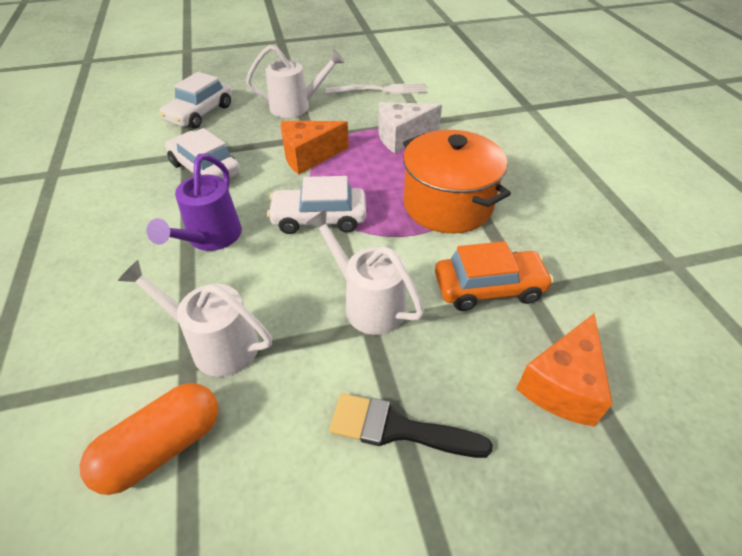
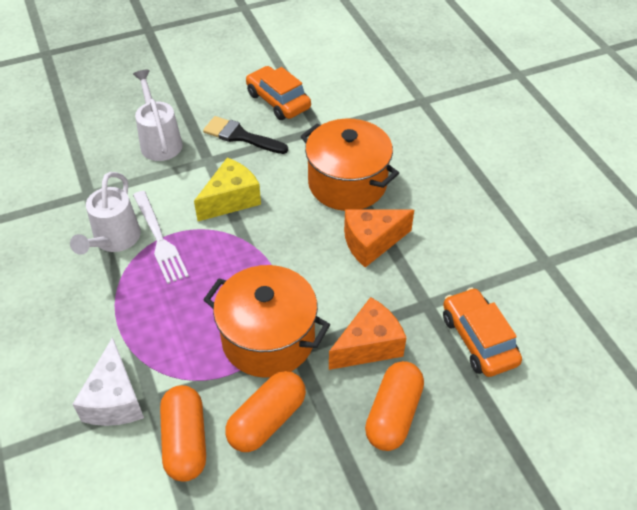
orange capsule: 1 -> 3
orange car: 1 -> 2
orange pot: 1 -> 2
purple watering can: 1 -> 0
white car: 3 -> 0
white watering can: 3 -> 2
yellow cheese: 0 -> 1

